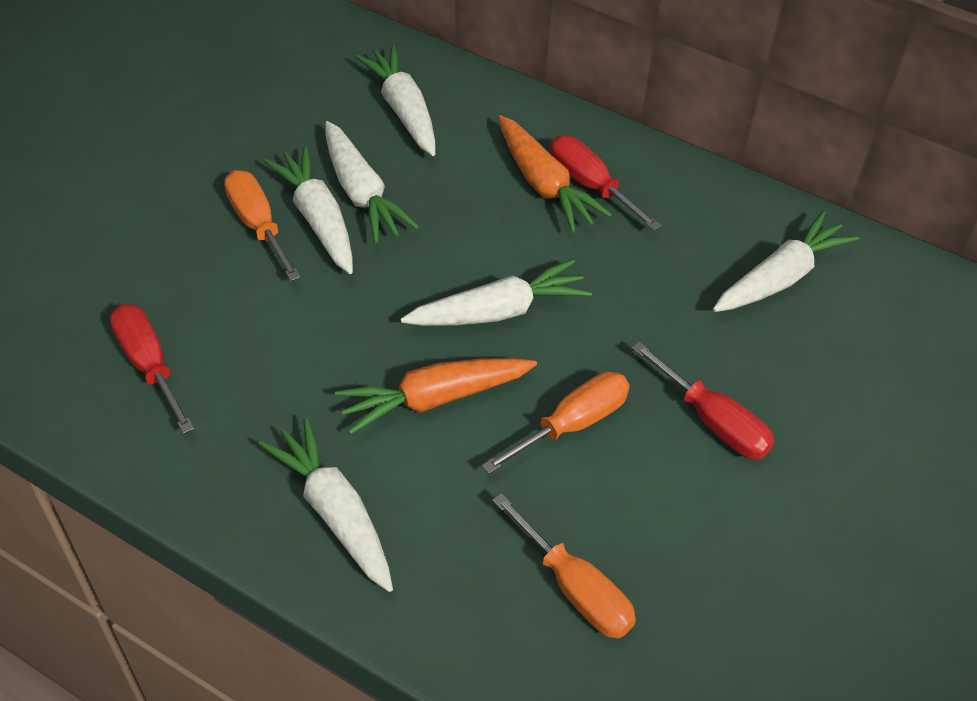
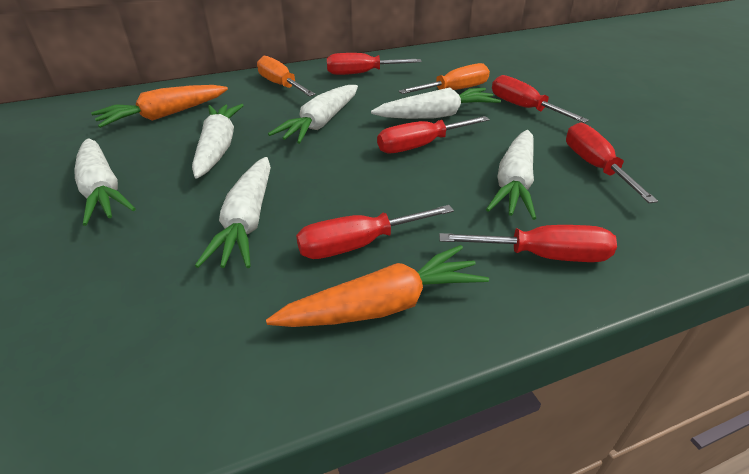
orange screwdriver: 3 -> 2
red screwdriver: 3 -> 6

